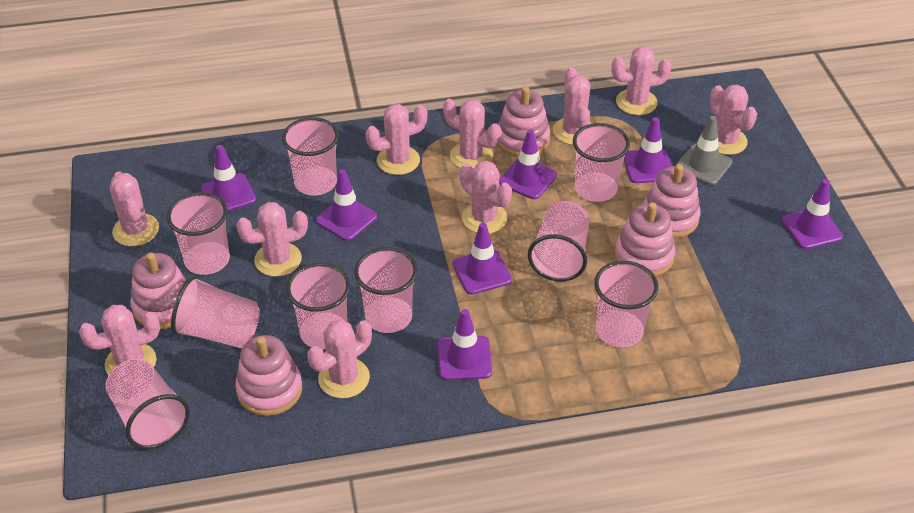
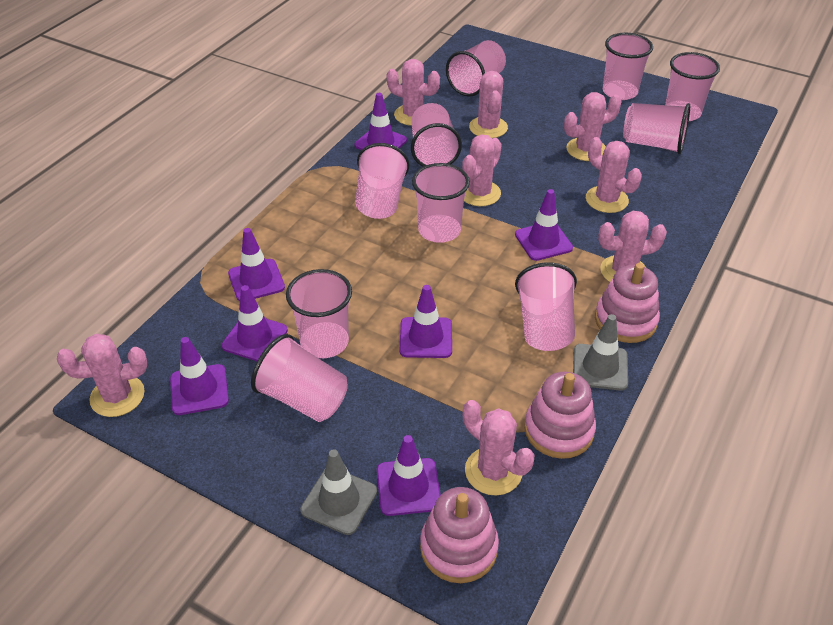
grey traffic cone: 1 -> 2
pink cactus: 10 -> 8
pink cup: 9 -> 10
pink stacking toy: 5 -> 3

